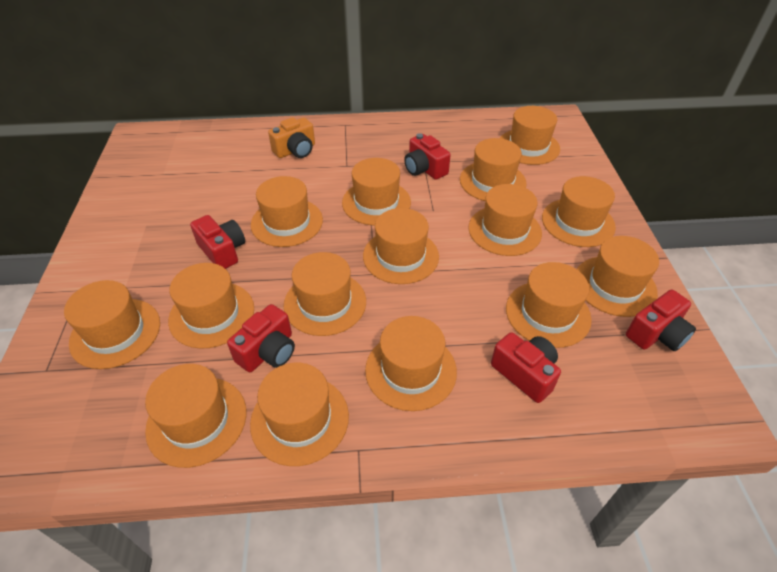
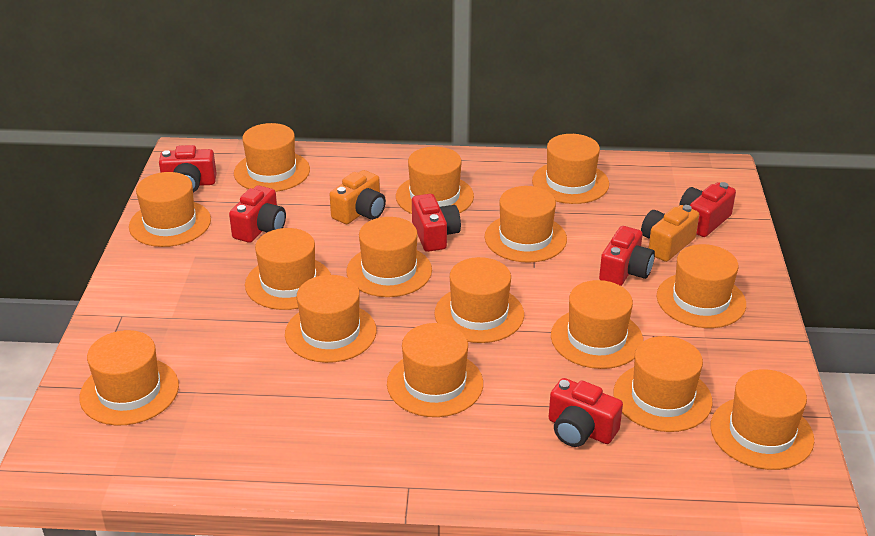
orange camera: 1 -> 2
red camera: 5 -> 6

